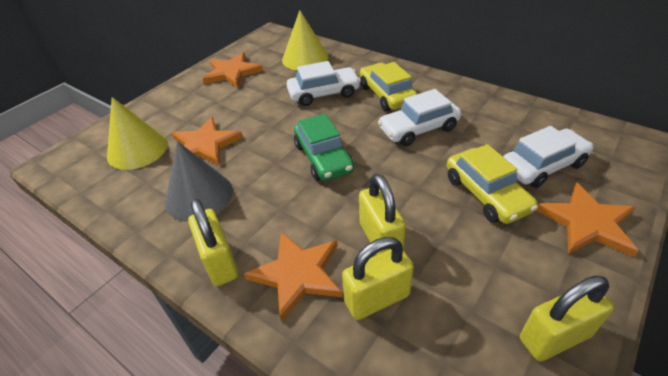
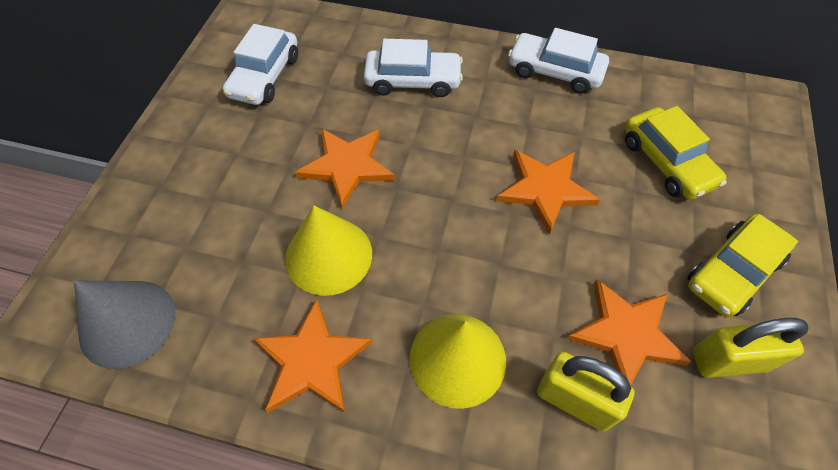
green car: 1 -> 0
yellow padlock: 4 -> 2

